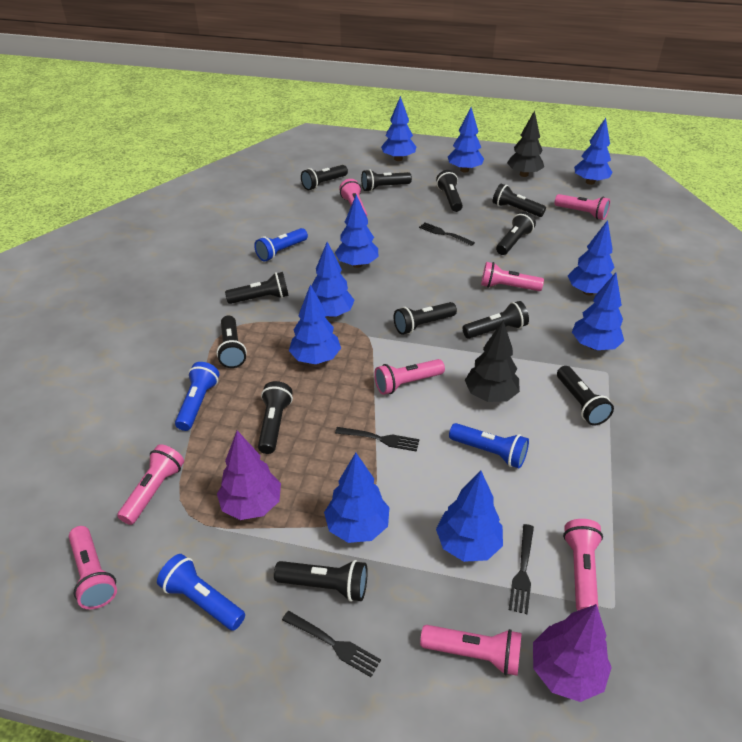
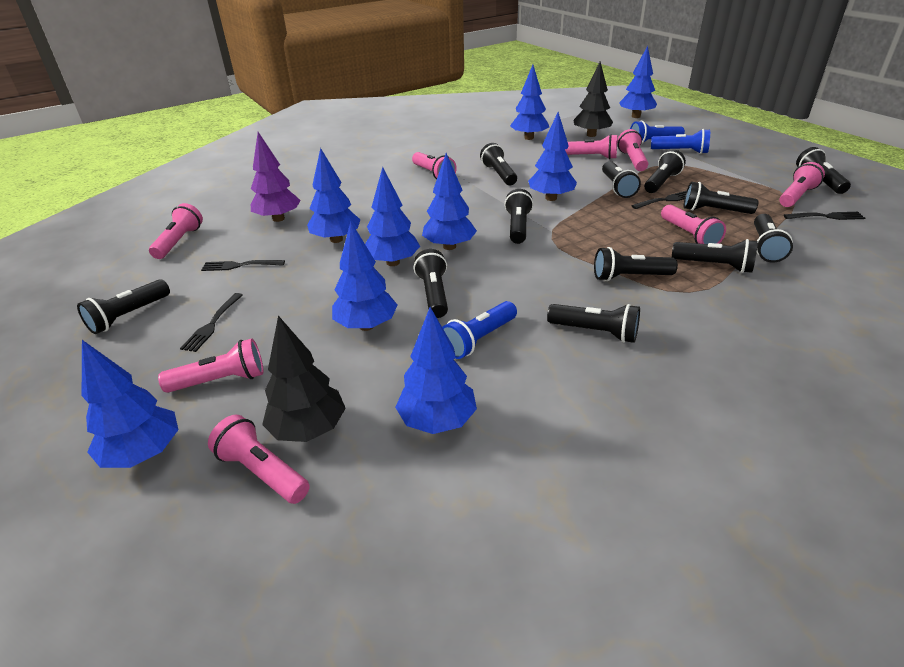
blue flashlight: 4 -> 3
blue tree: 10 -> 9
purple tree: 2 -> 1

